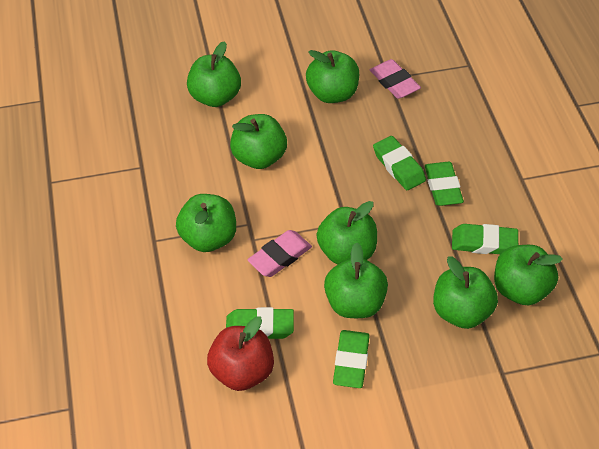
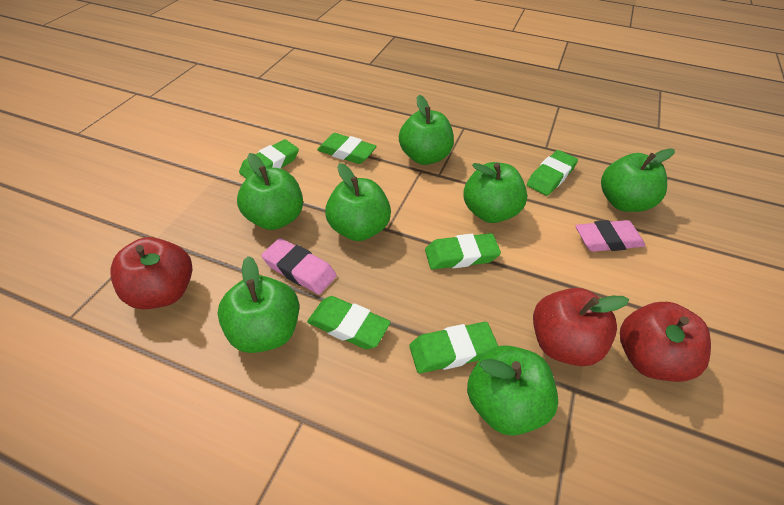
green apple: 8 -> 7
green eraser: 5 -> 6
red apple: 1 -> 3

